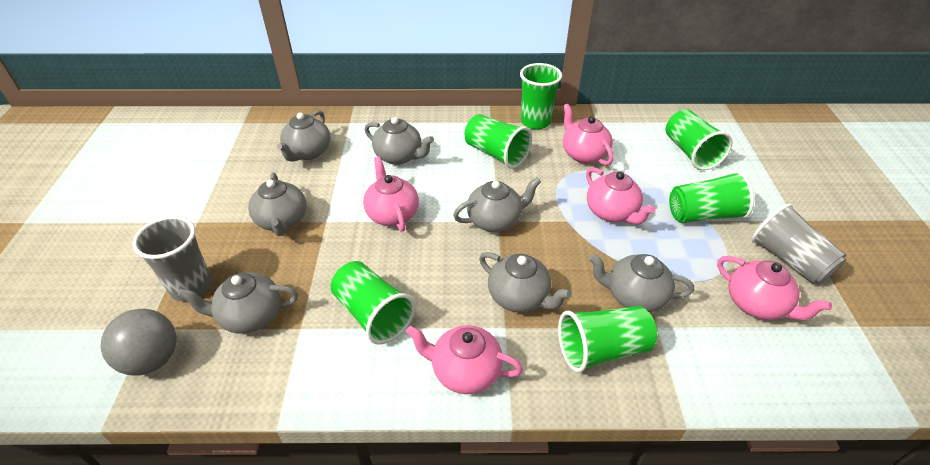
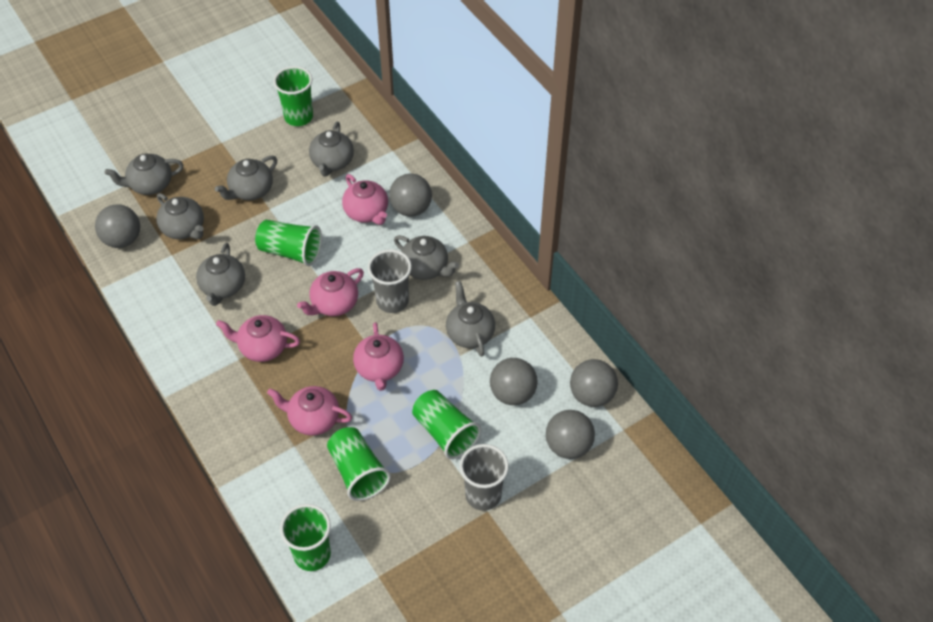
green cup: 6 -> 5
grey ball: 1 -> 5

